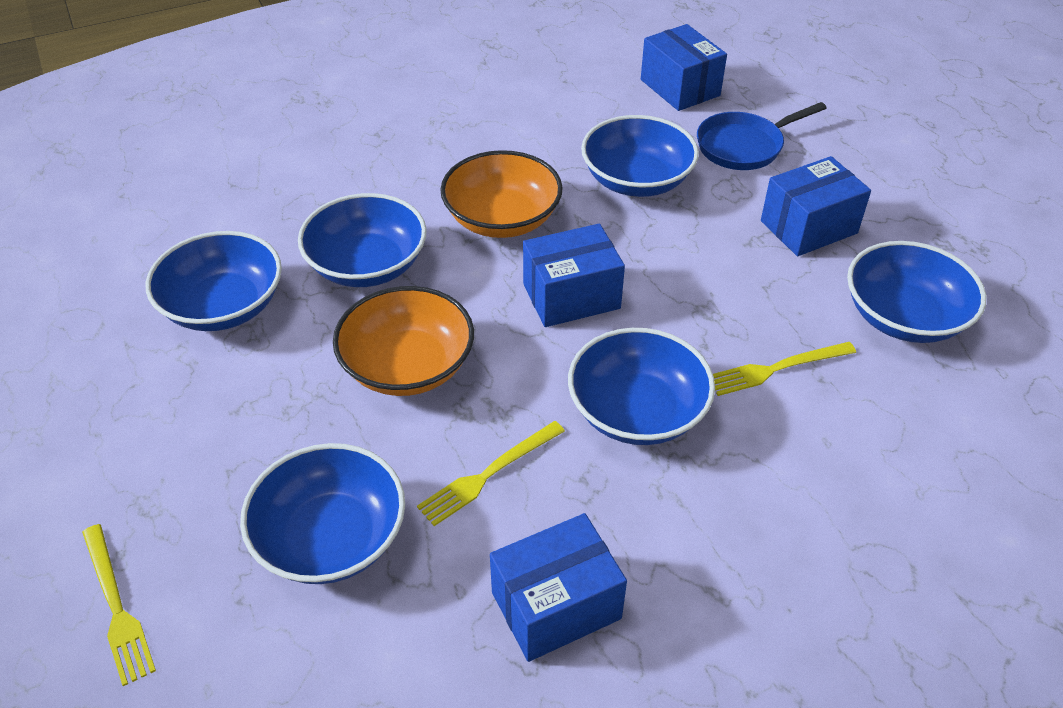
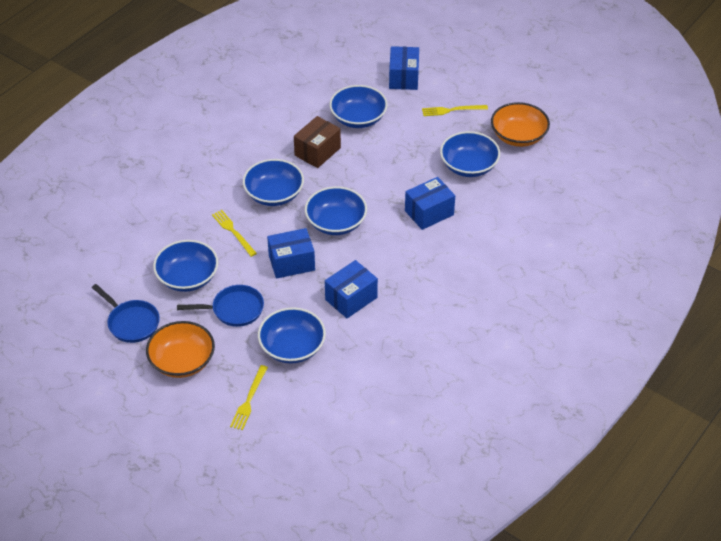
blue pan: 1 -> 2
brown box: 0 -> 1

